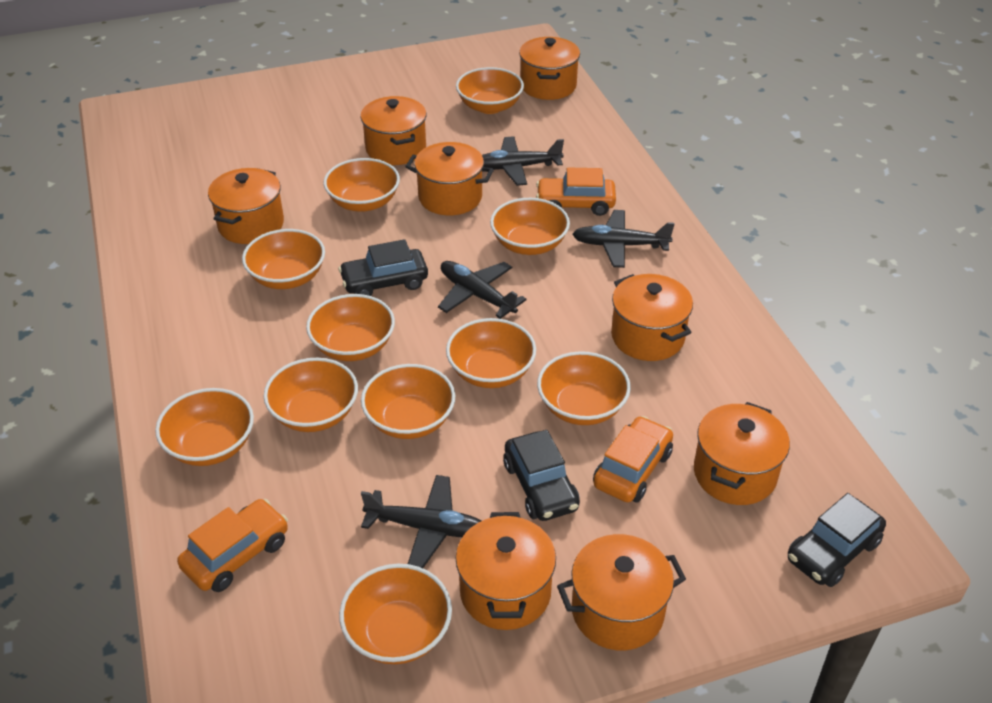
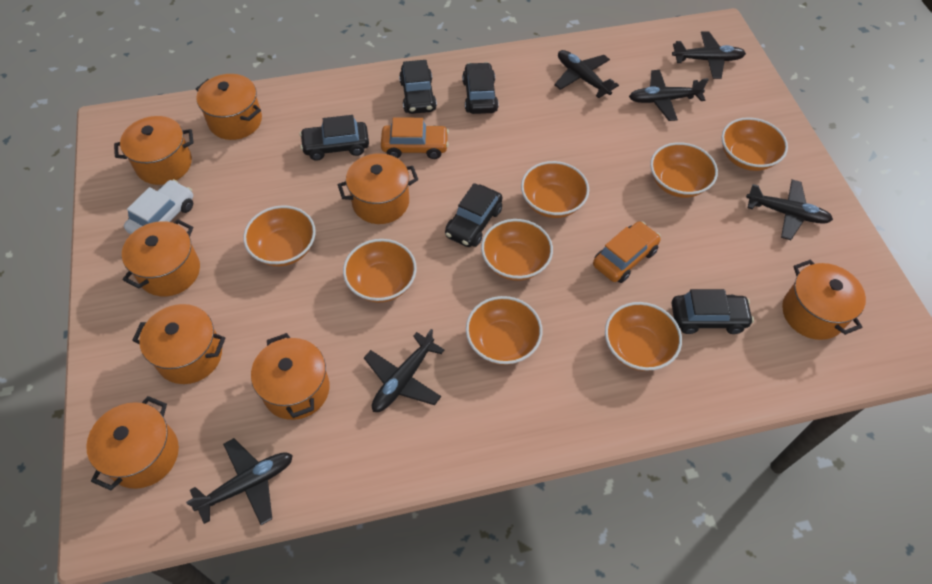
black car: 3 -> 5
black plane: 4 -> 6
orange bowl: 11 -> 8
orange car: 3 -> 2
white car: 0 -> 1

